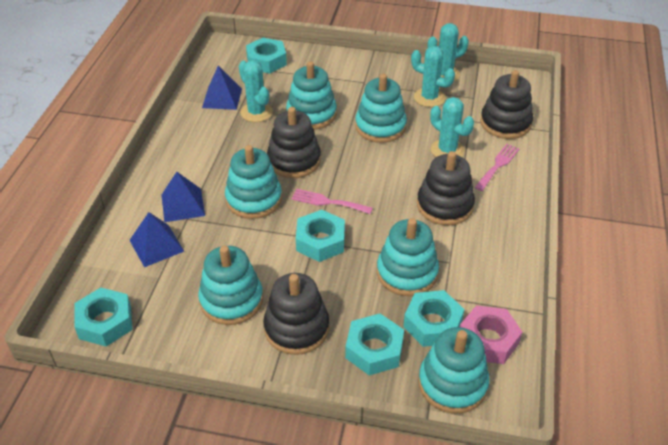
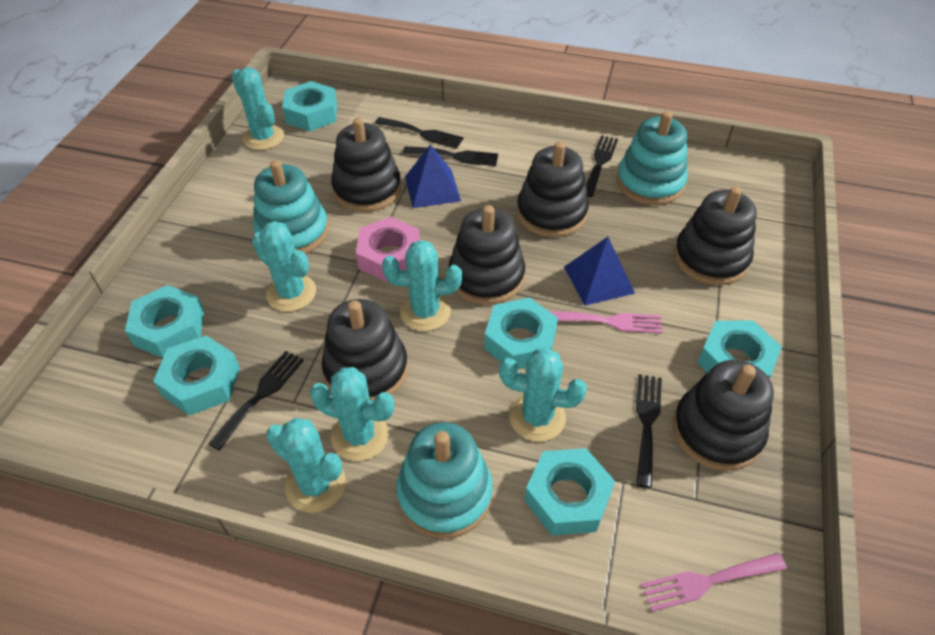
black fork: 0 -> 5
black stacking toy: 4 -> 6
blue pyramid: 3 -> 2
turquoise cactus: 4 -> 6
turquoise nut: 5 -> 6
turquoise stacking toy: 6 -> 3

